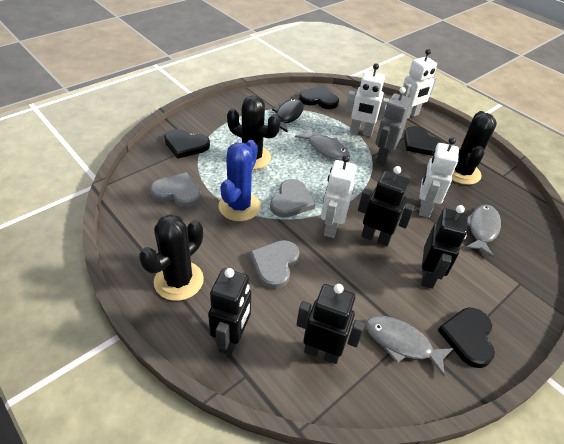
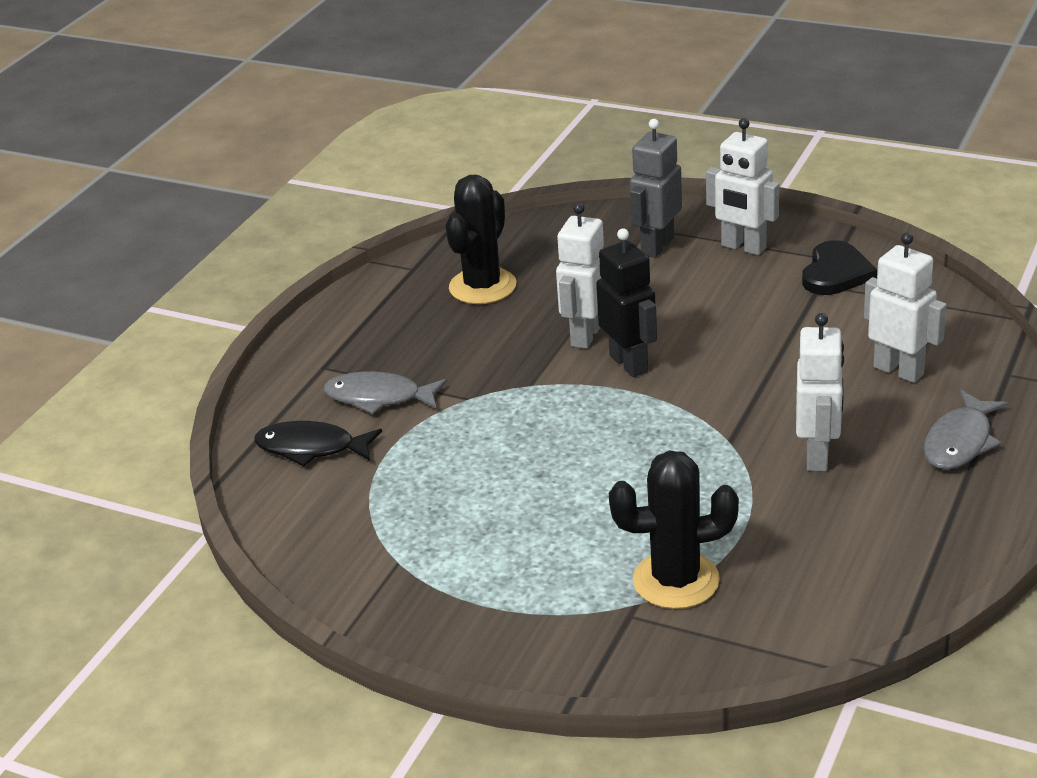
black cactus: 3 -> 2
black heart: 4 -> 1
black robot: 4 -> 1
blue cactus: 1 -> 0
grey fish: 3 -> 2
grey heart: 3 -> 0

